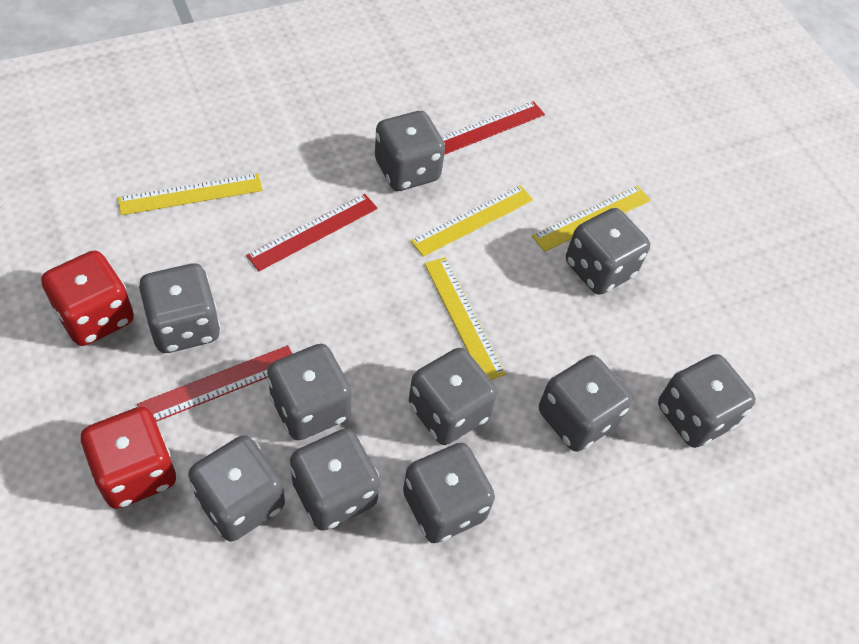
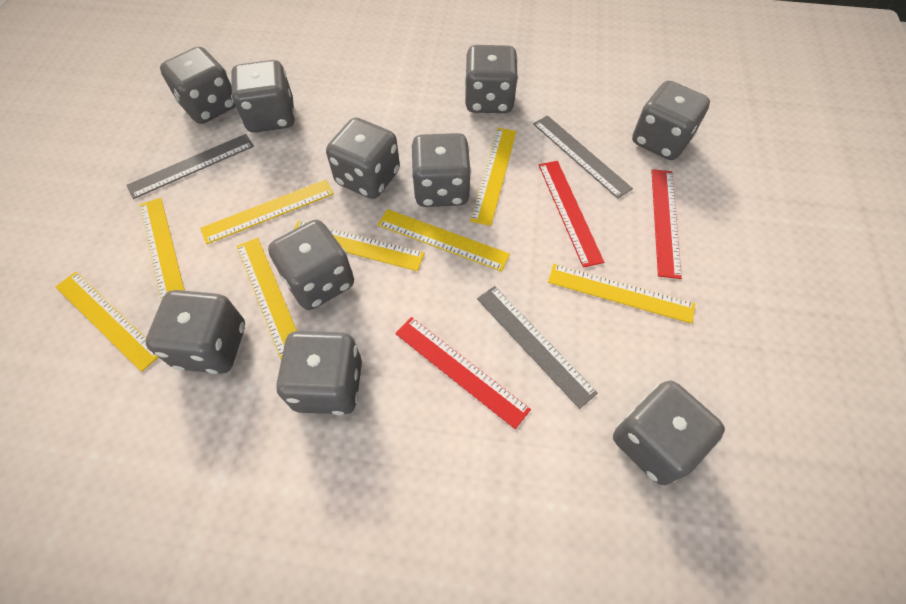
grey ruler: 0 -> 3
red dice: 2 -> 0
yellow ruler: 4 -> 8

